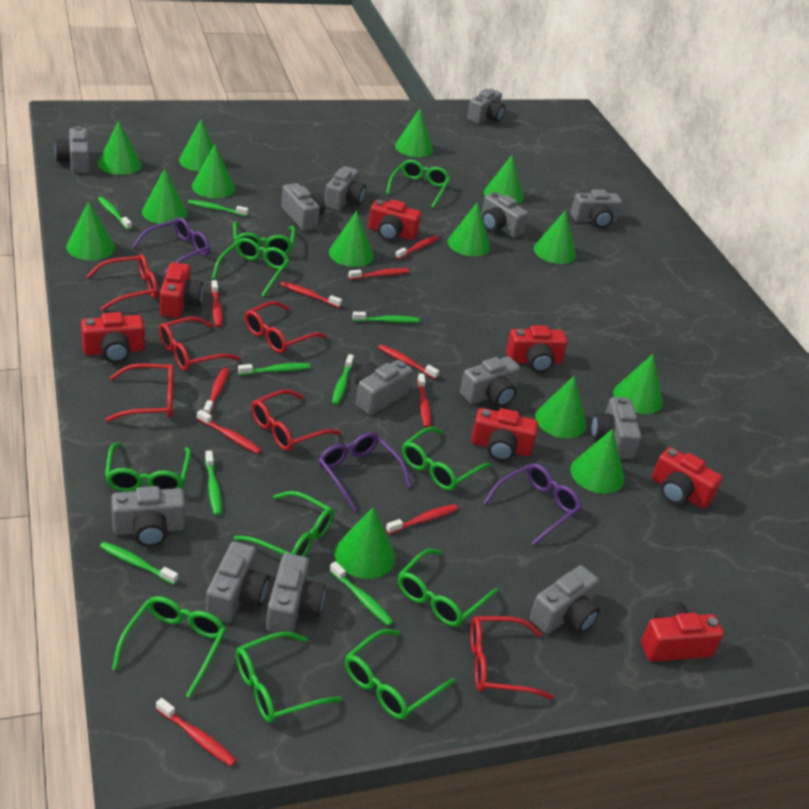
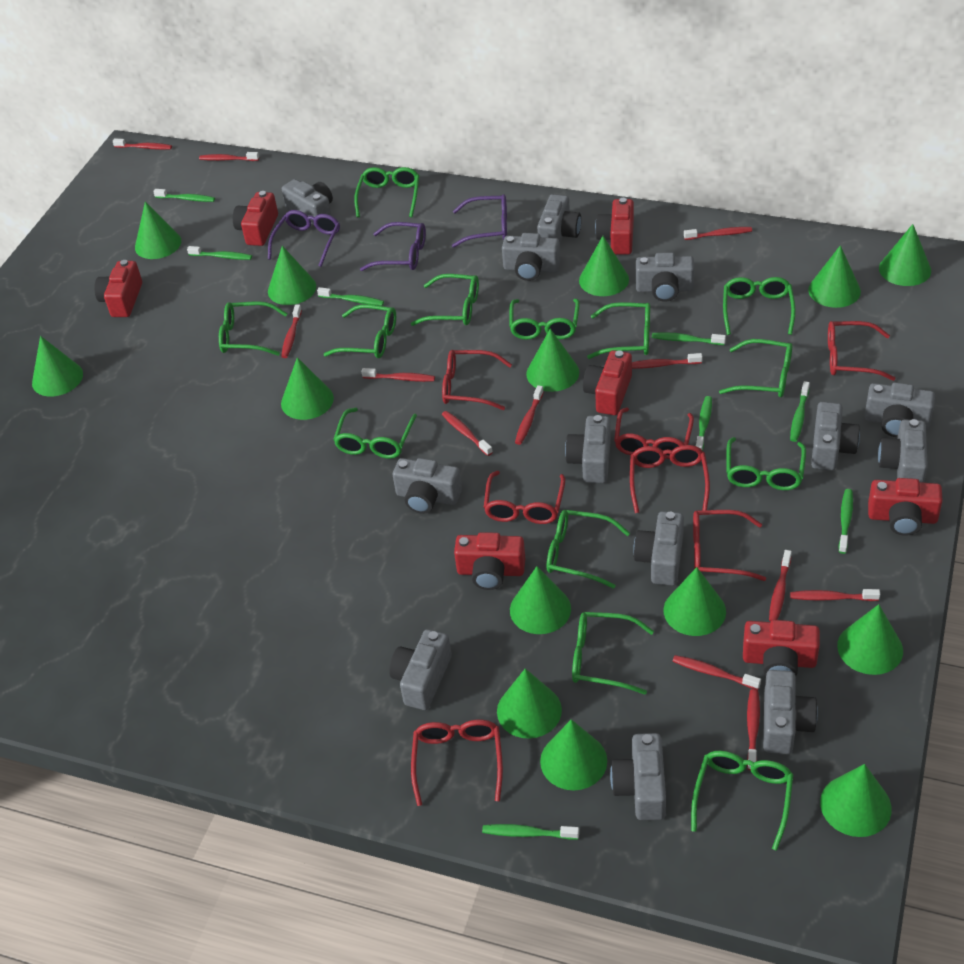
green glasses: 10 -> 13
red glasses: 6 -> 7
red toothbrush: 10 -> 12

